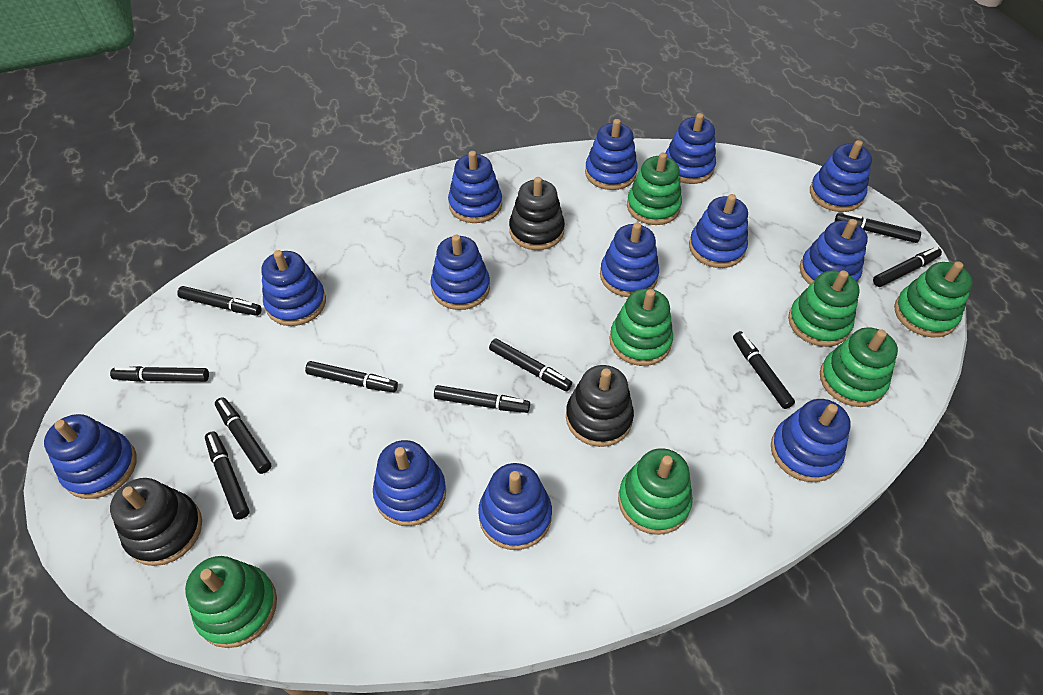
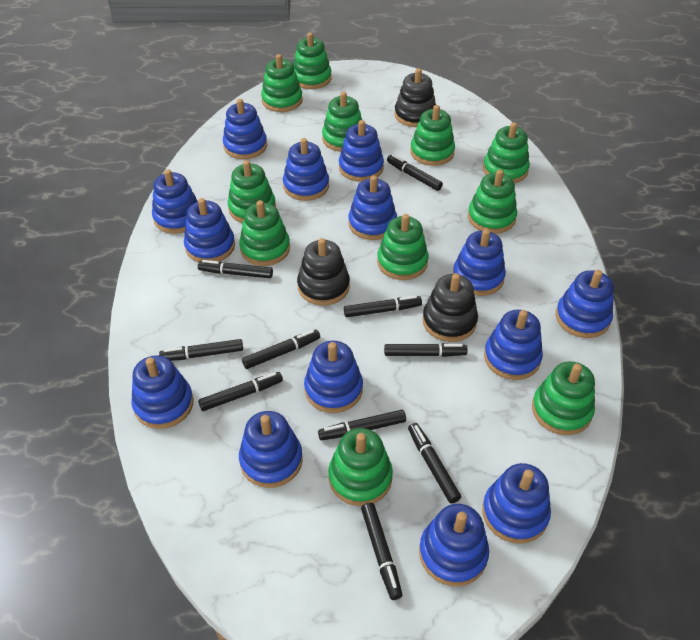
blue stacking toy: 13 -> 14
green stacking toy: 7 -> 11

